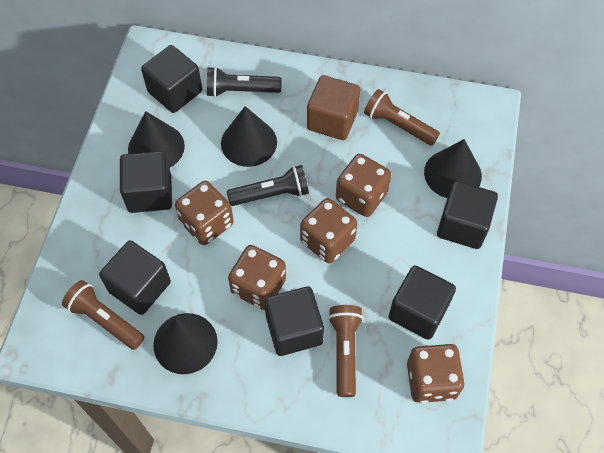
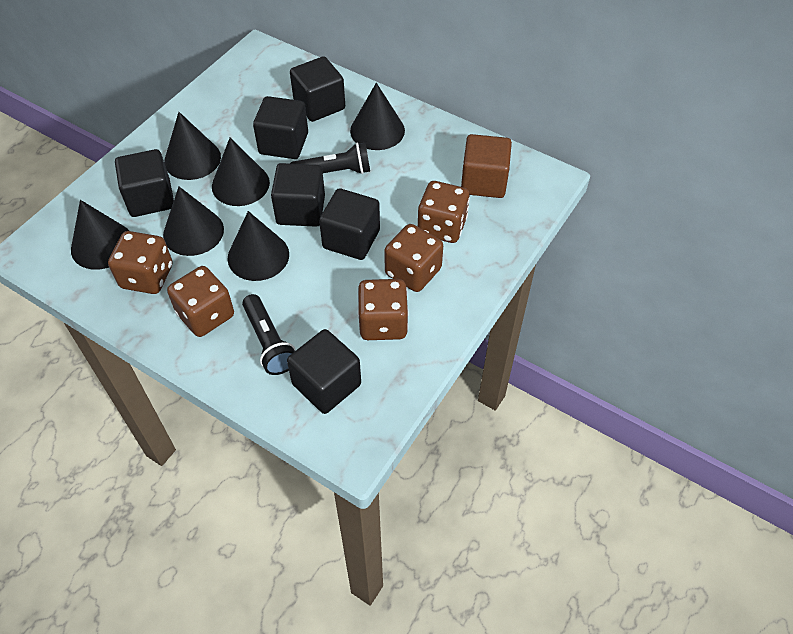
black cone: 4 -> 6
brown flashlight: 3 -> 0

